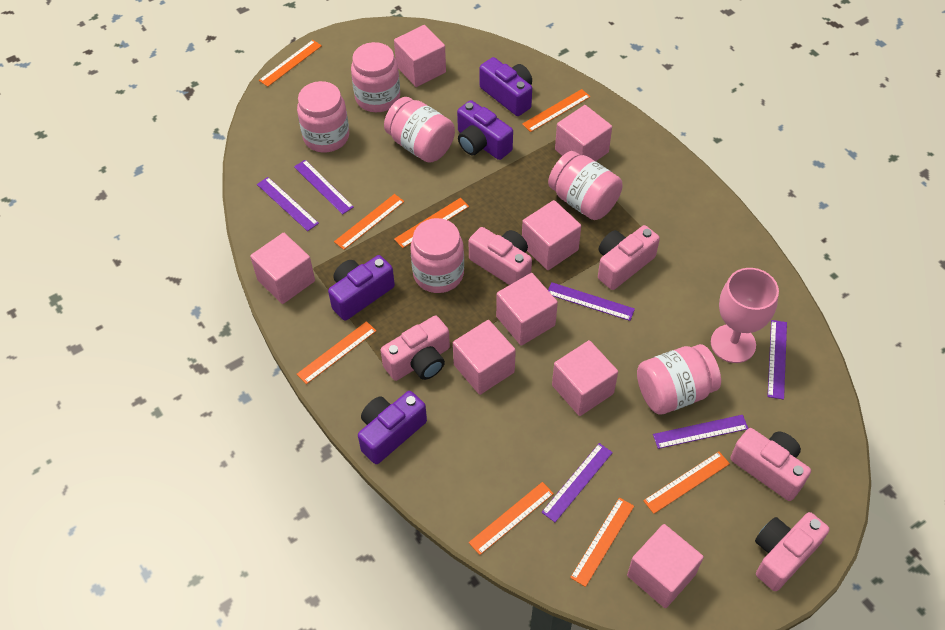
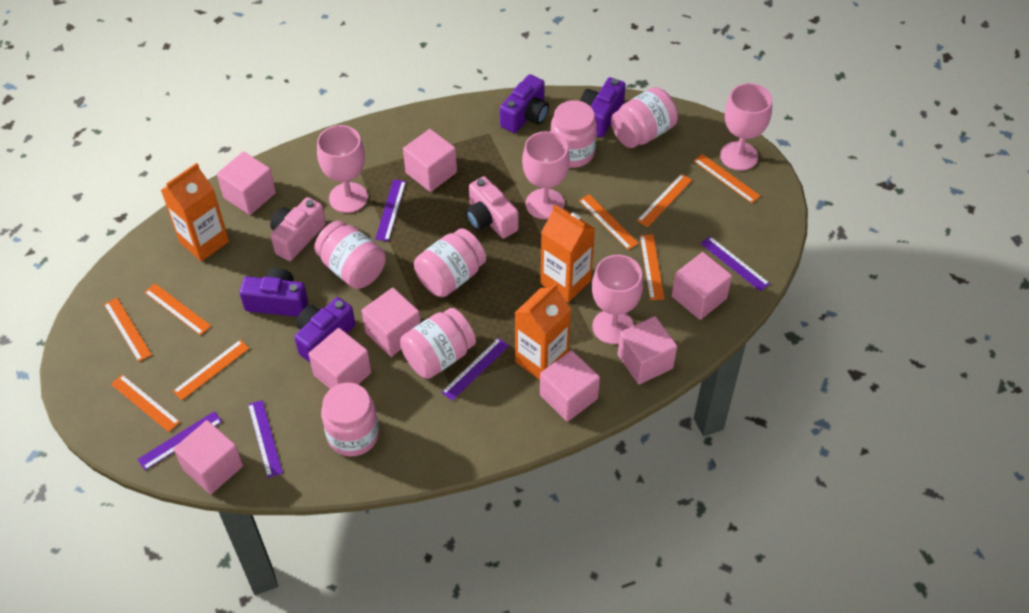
orange carton: 0 -> 3
pink camera: 5 -> 2
pink goblet: 1 -> 4
purple ruler: 6 -> 5

